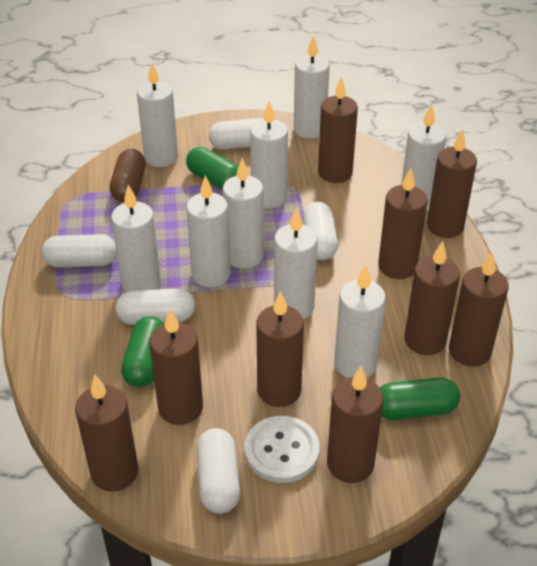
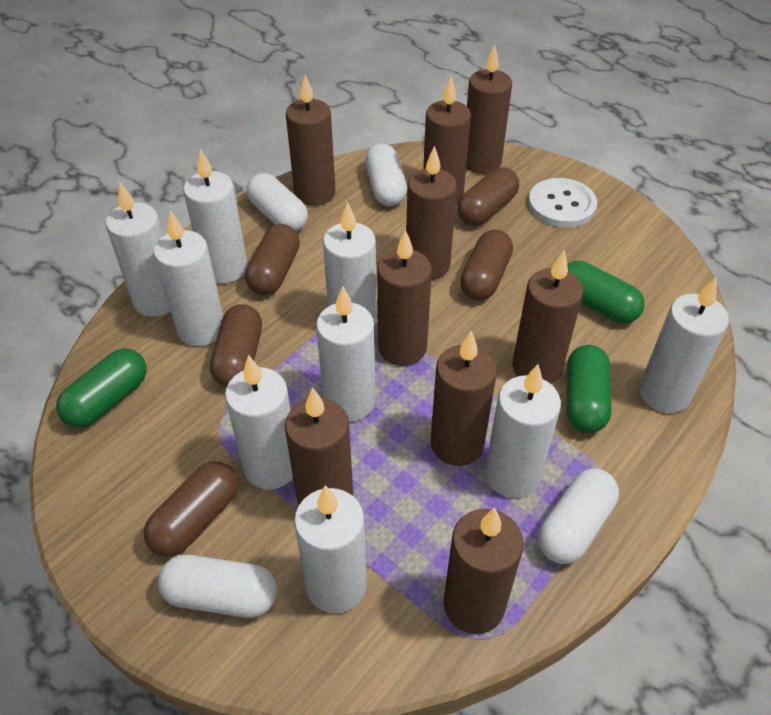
brown capsule: 1 -> 5
white capsule: 5 -> 4

